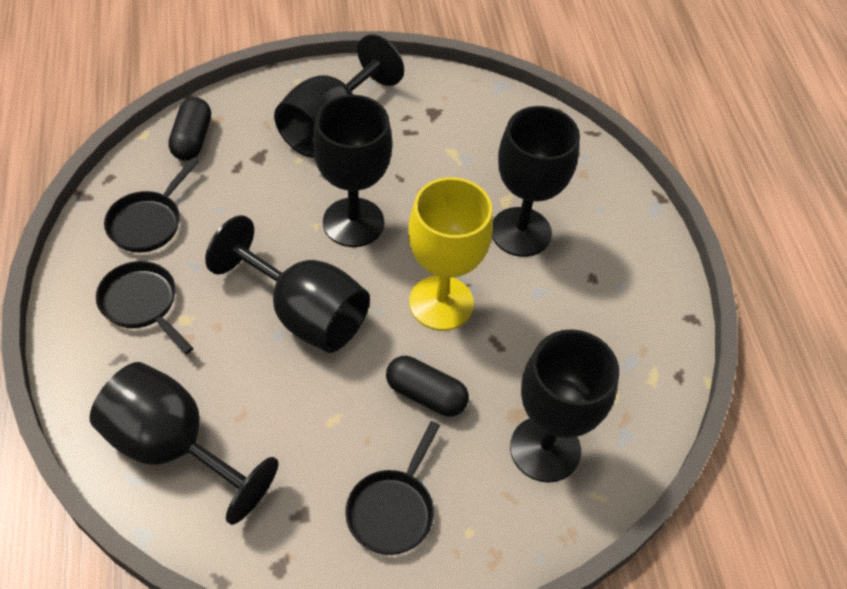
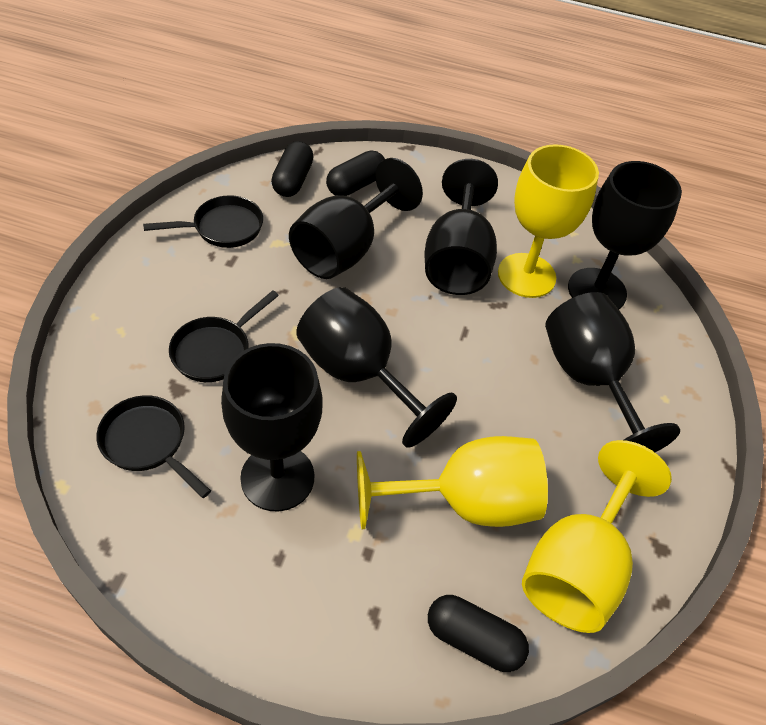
black capsule: 2 -> 3
yellow goblet: 1 -> 3

